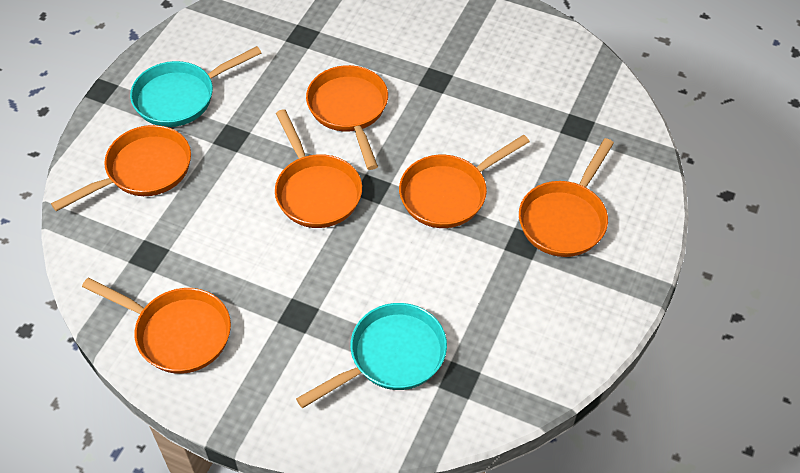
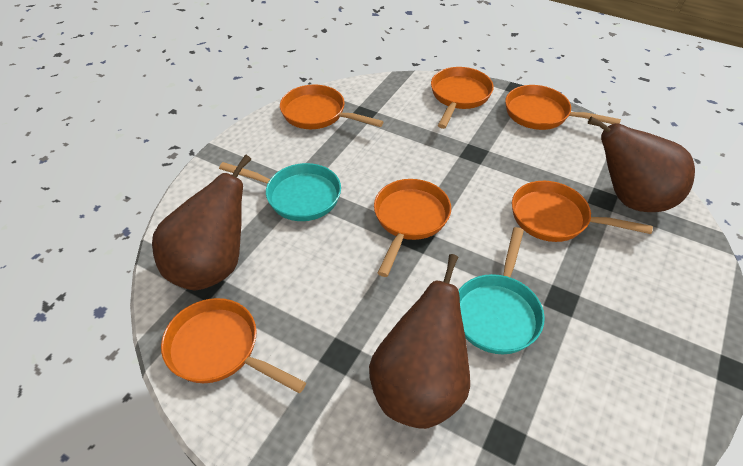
brown pear: 0 -> 3

